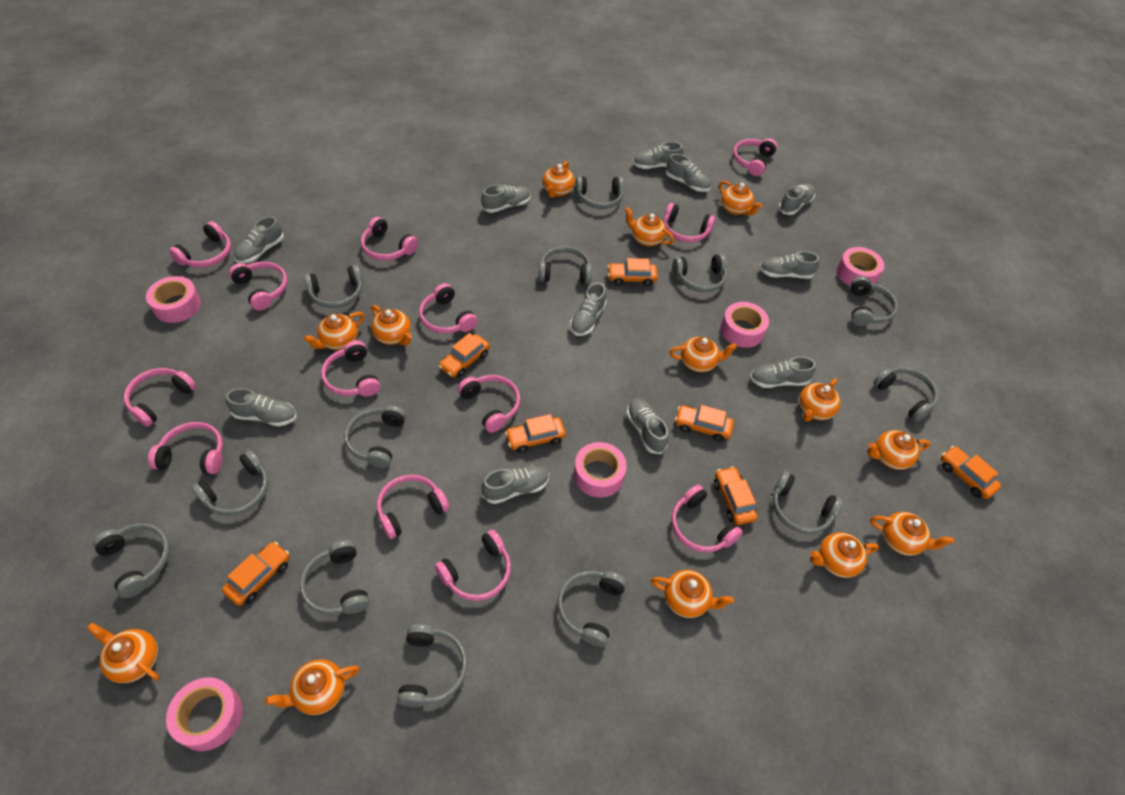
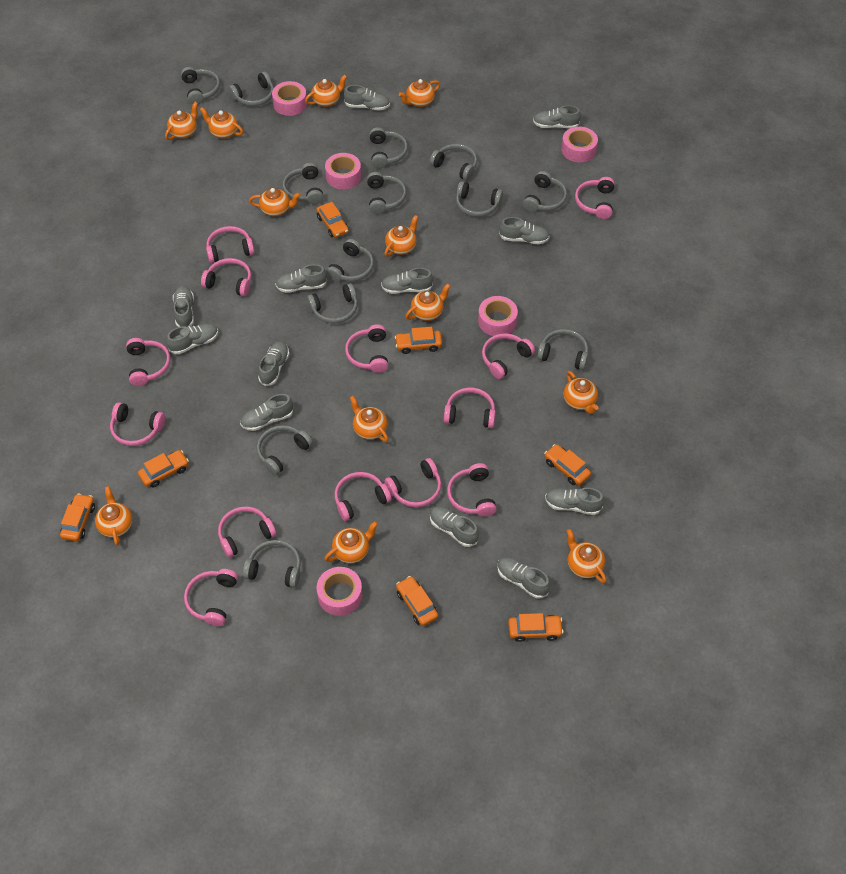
grey shoe: 11 -> 12
orange teapot: 13 -> 12

